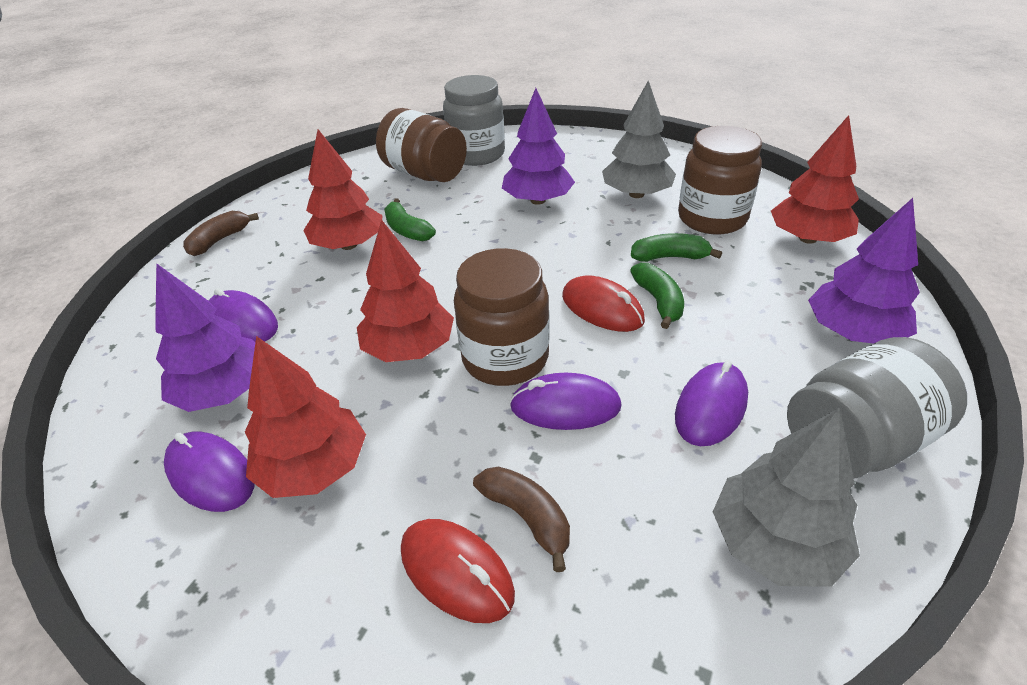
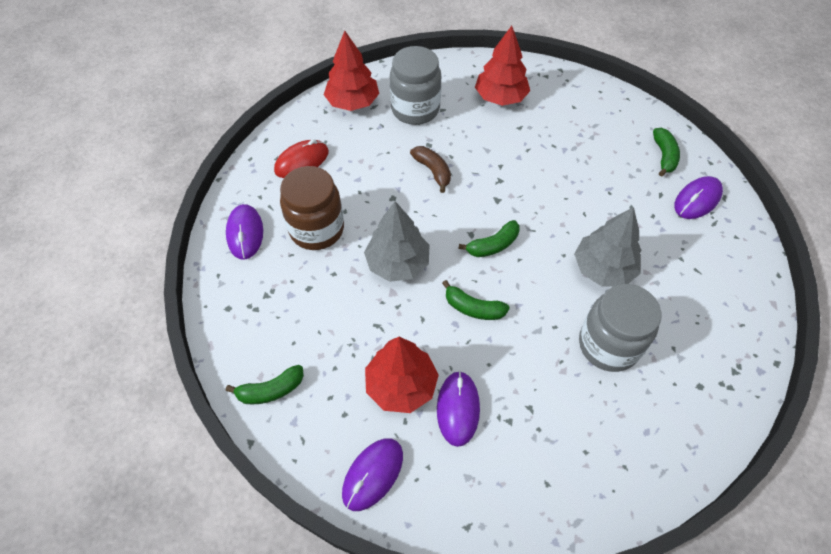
brown banana: 2 -> 1
brown jar: 3 -> 1
green banana: 3 -> 4
purple tree: 3 -> 0
red mouse: 2 -> 1
red tree: 4 -> 3

